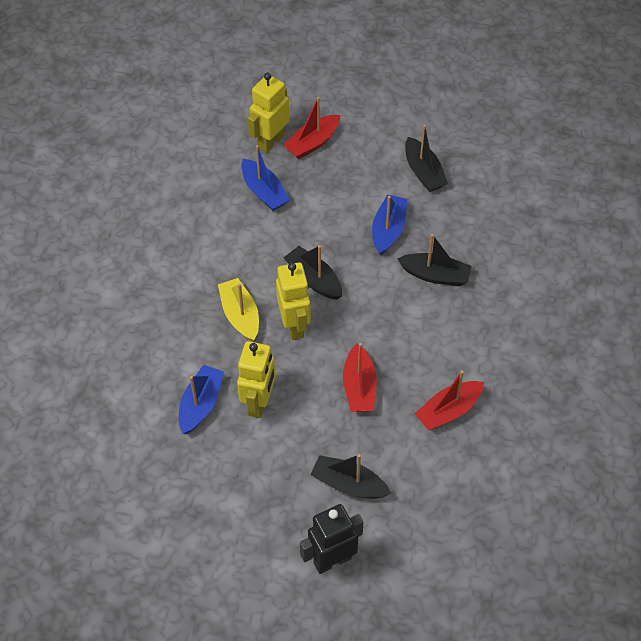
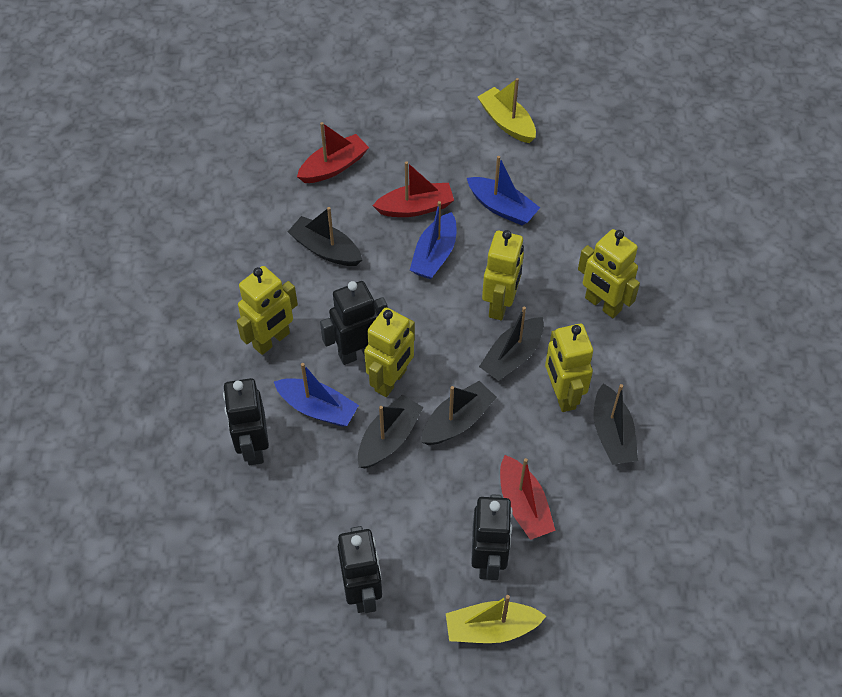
black boat: 4 -> 5
black robot: 1 -> 4
yellow boat: 1 -> 2
yellow robot: 3 -> 5

